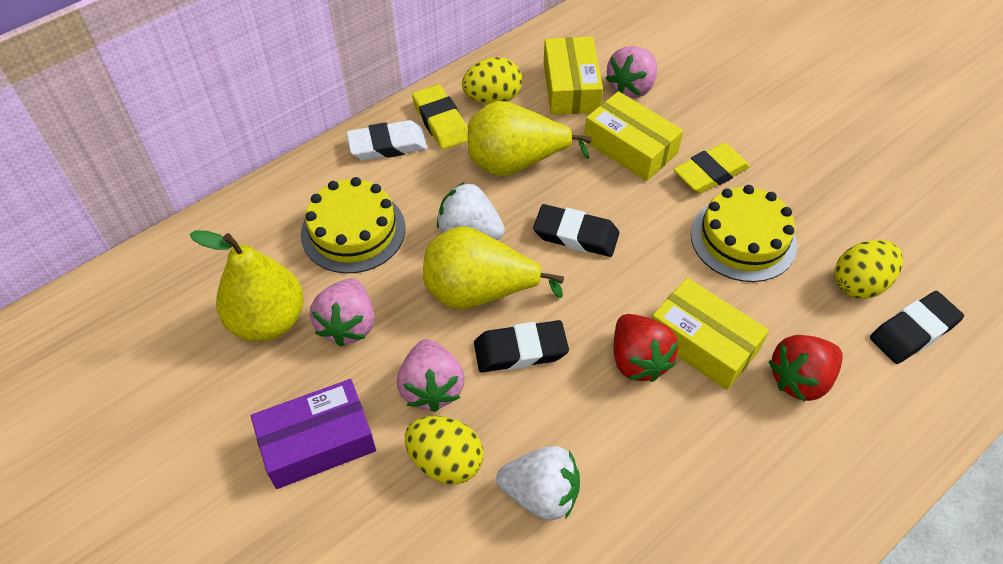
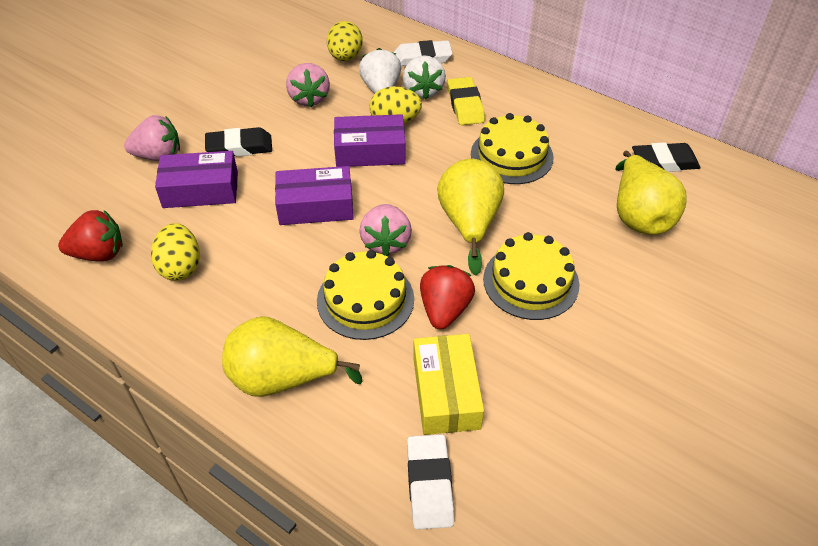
black eraser: 3 -> 2
purple box: 1 -> 3
white eraser: 1 -> 2
yellow box: 3 -> 1
yellow cake: 2 -> 3
yellow eraser: 2 -> 1

